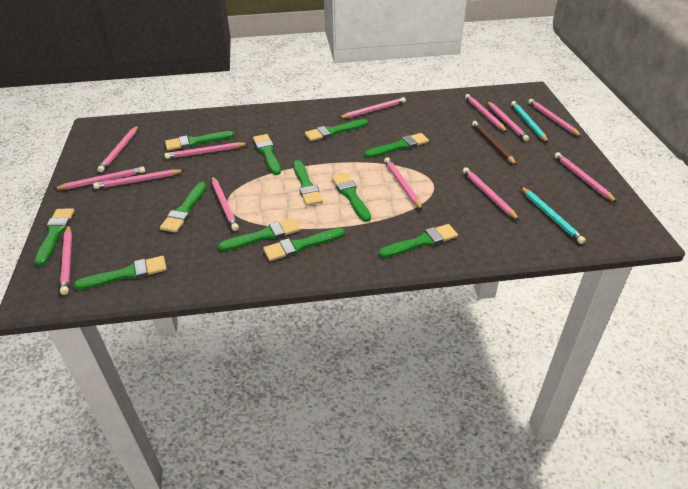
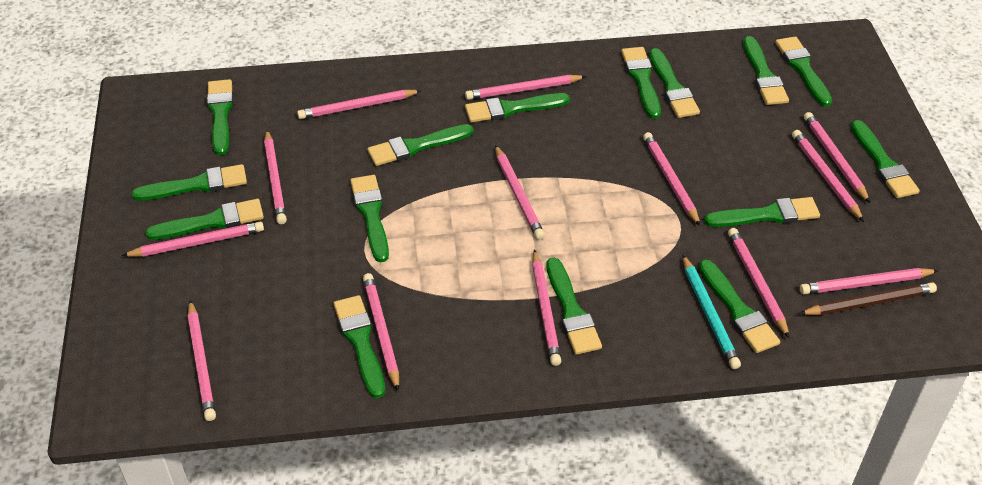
green brush: 12 -> 15
turquoise pencil: 2 -> 1

